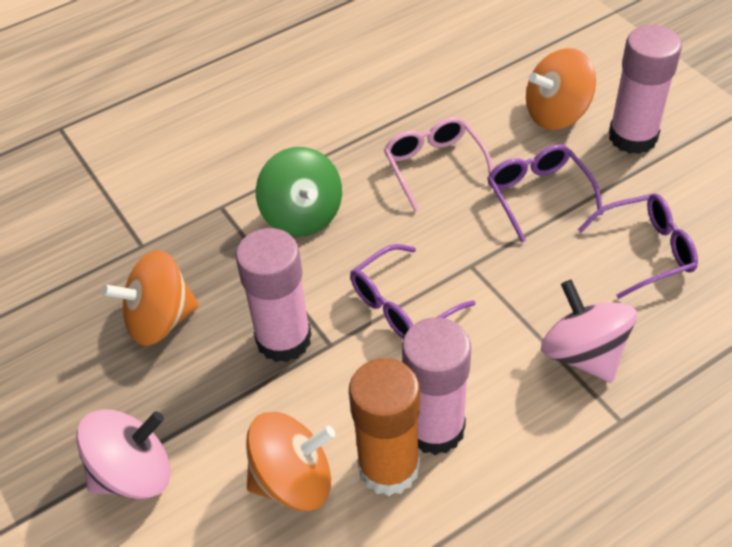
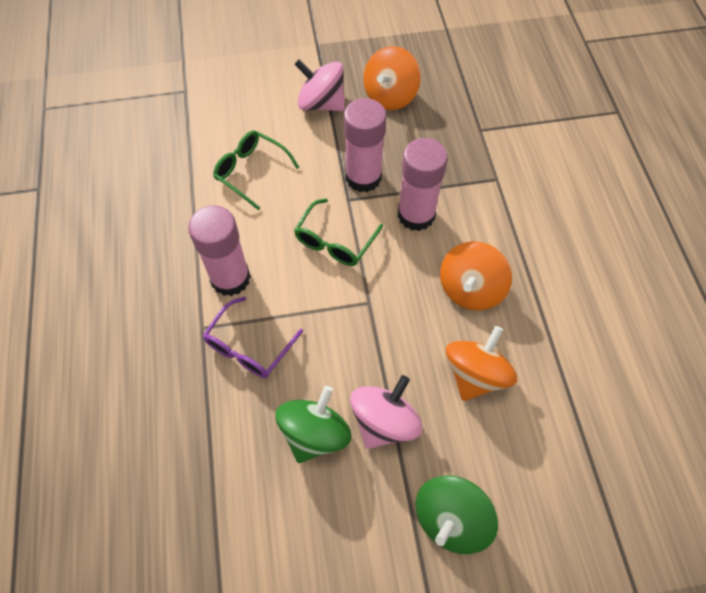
green glasses: 0 -> 2
green spinning top: 1 -> 2
orange glue stick: 1 -> 0
pink glasses: 1 -> 0
purple glasses: 3 -> 1

